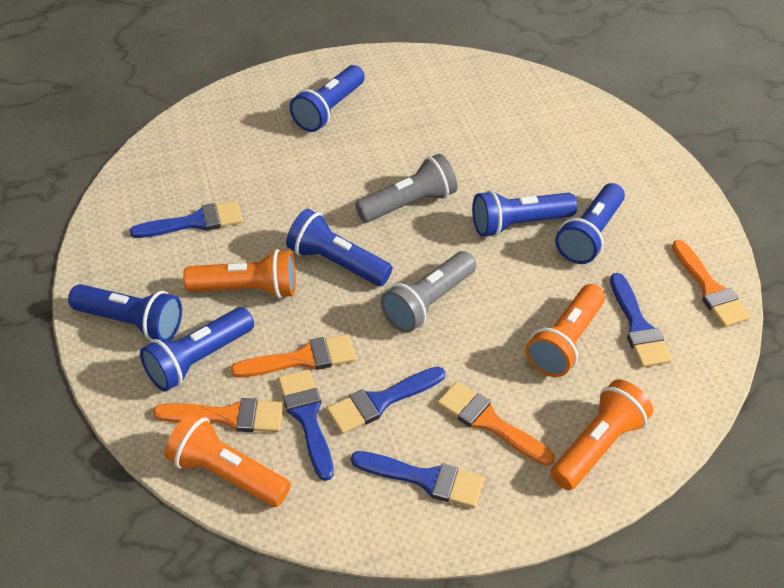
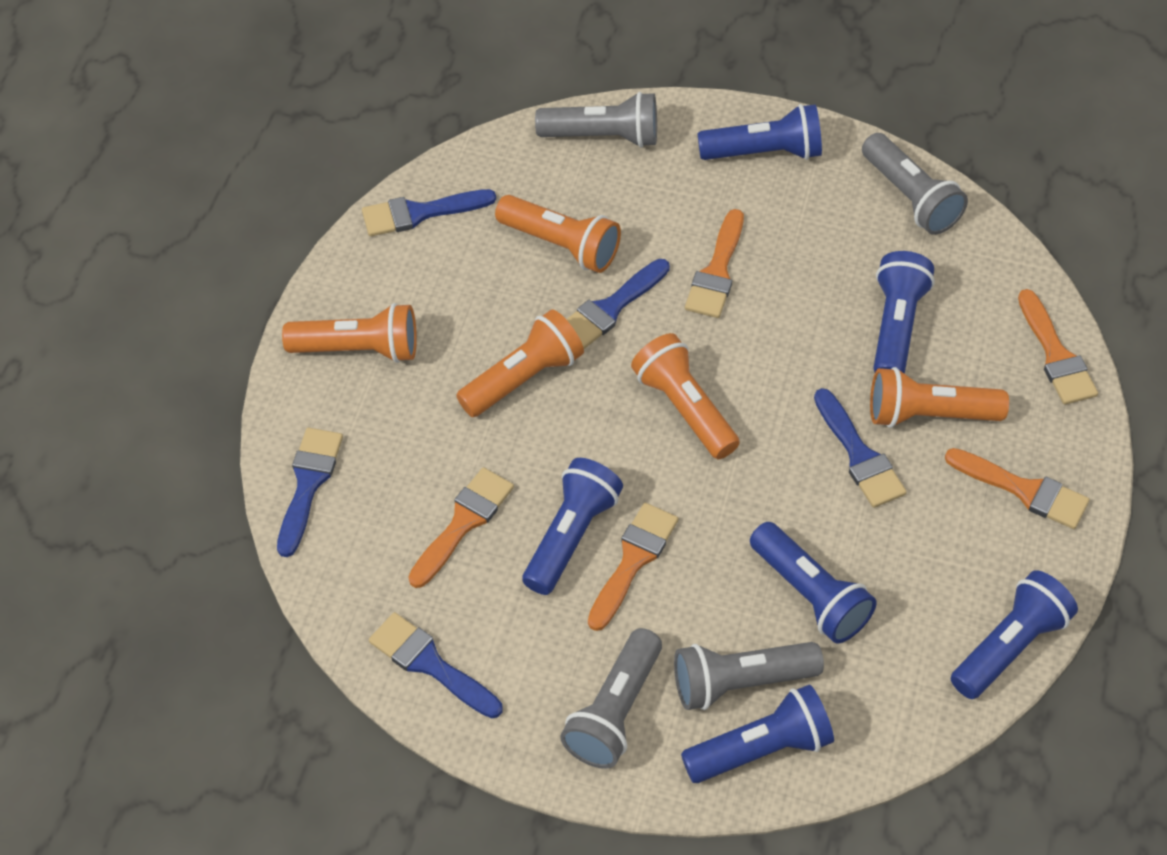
grey flashlight: 2 -> 4
orange brush: 4 -> 5
orange flashlight: 4 -> 5

